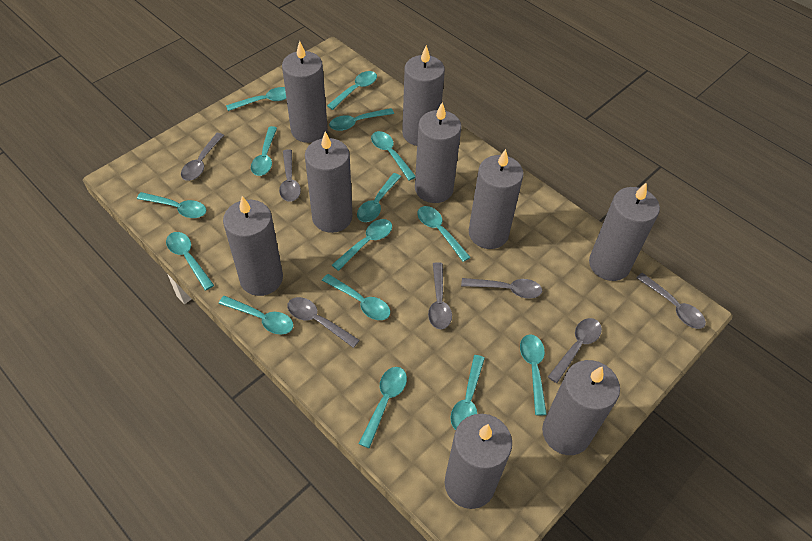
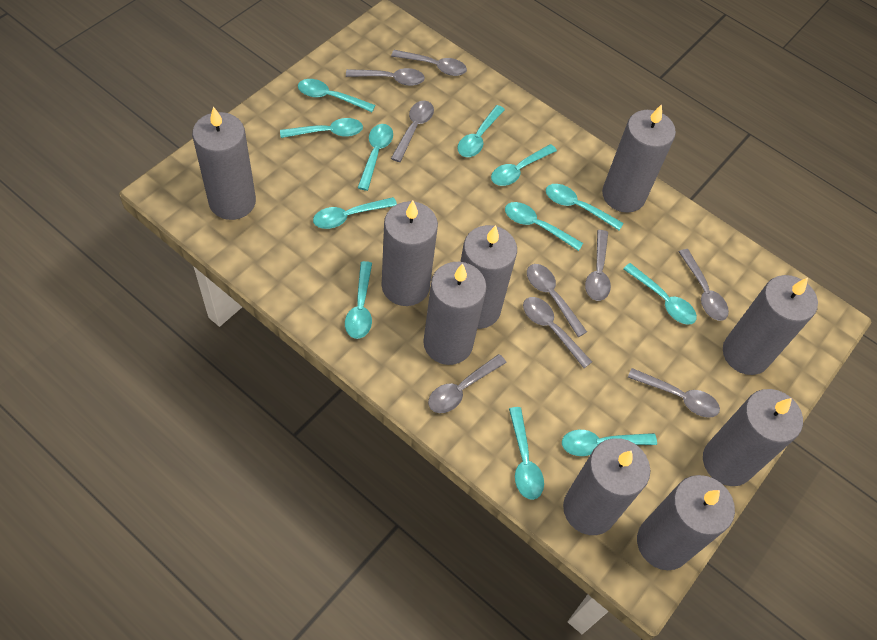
grey spoon: 7 -> 9
turquoise spoon: 15 -> 12

